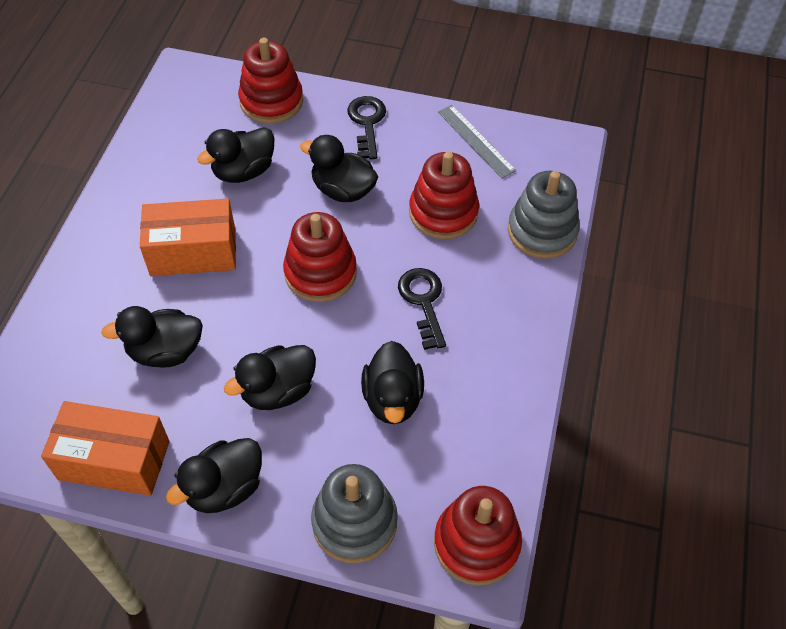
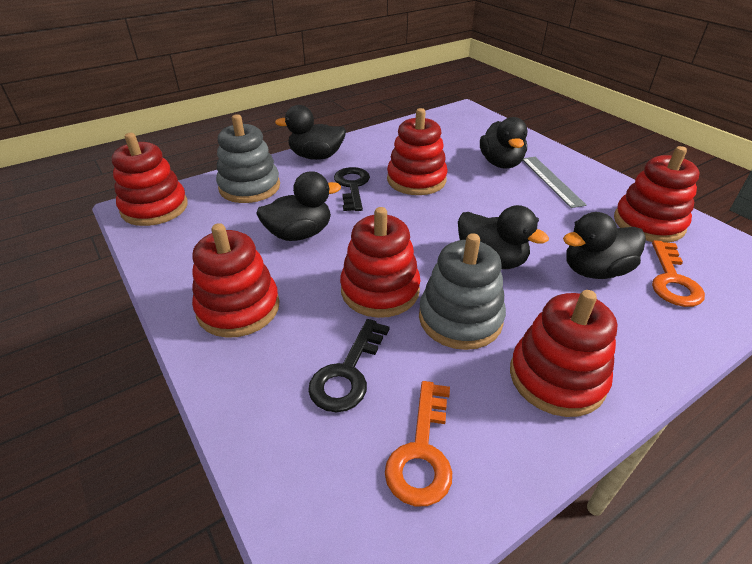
black duck: 6 -> 5
orange box: 2 -> 0
orange key: 0 -> 2
red stacking toy: 4 -> 6

